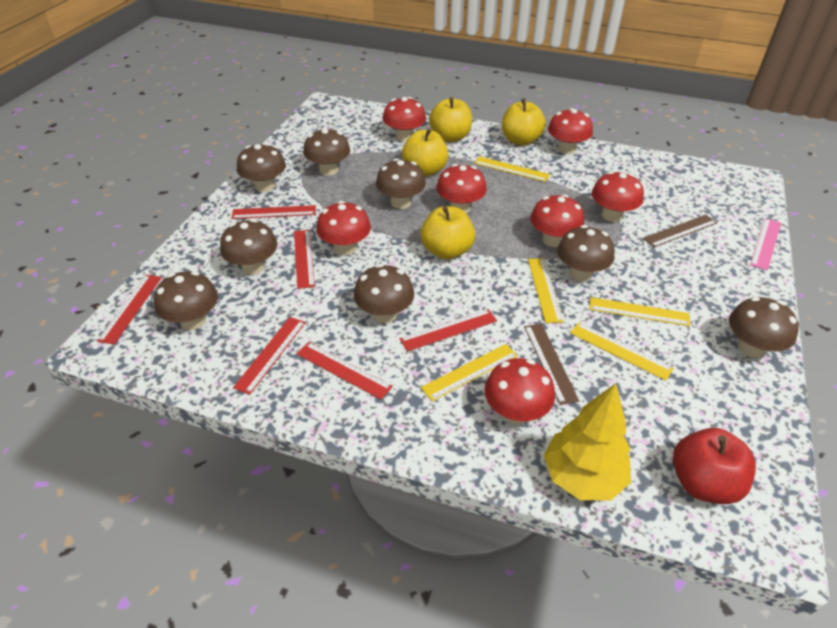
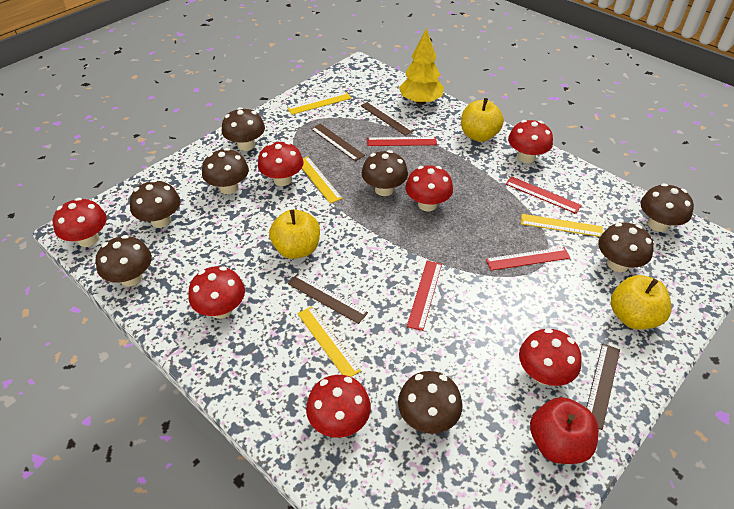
brown ruler: 2 -> 4
pink ruler: 1 -> 0
red ruler: 6 -> 4
yellow apple: 4 -> 3
yellow ruler: 5 -> 4

